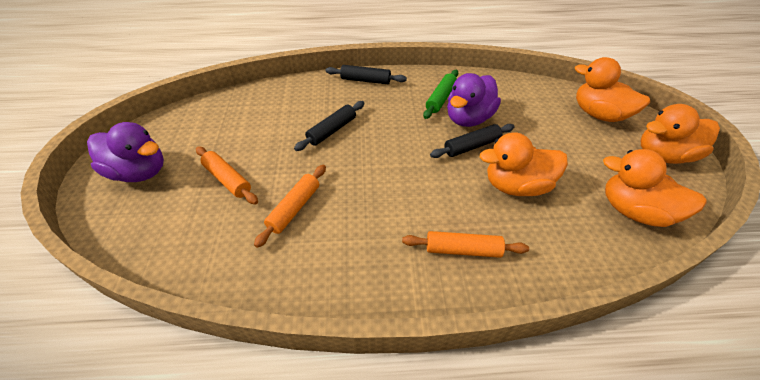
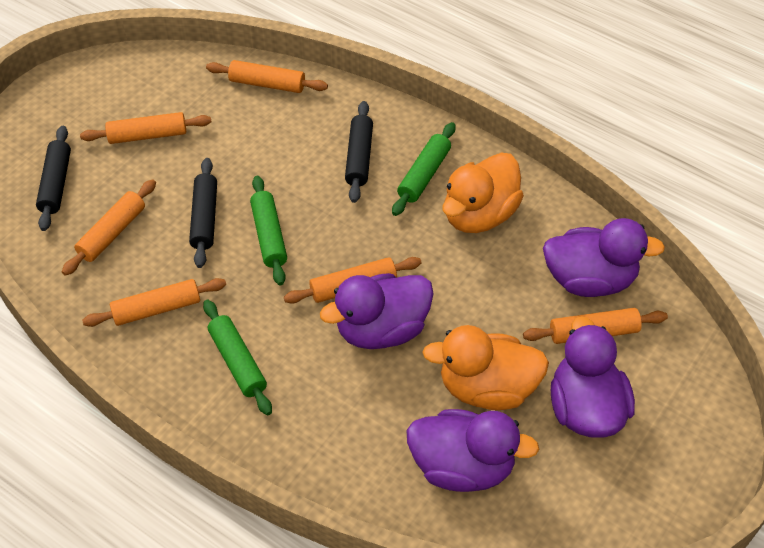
green rolling pin: 1 -> 3
orange duck: 4 -> 2
orange rolling pin: 3 -> 6
purple duck: 2 -> 4

